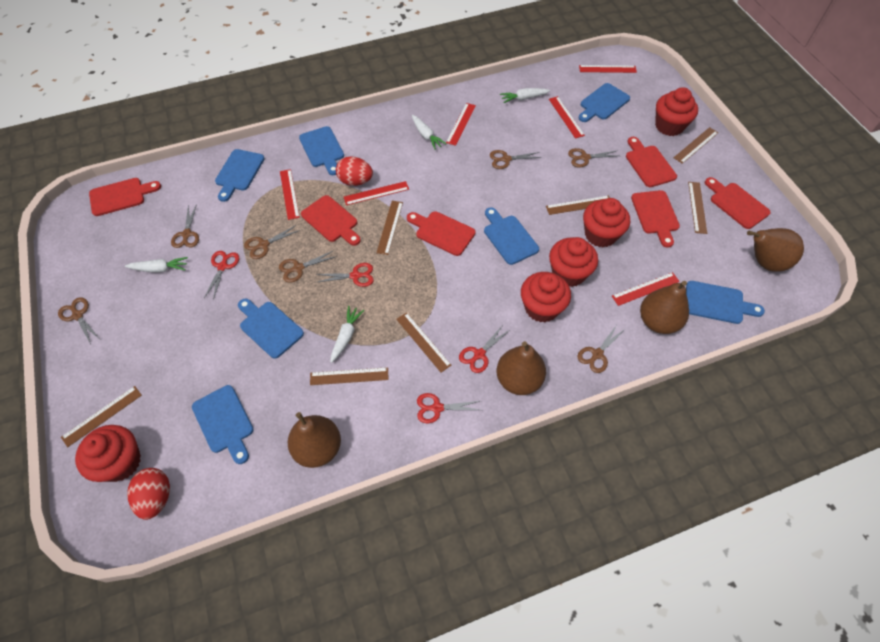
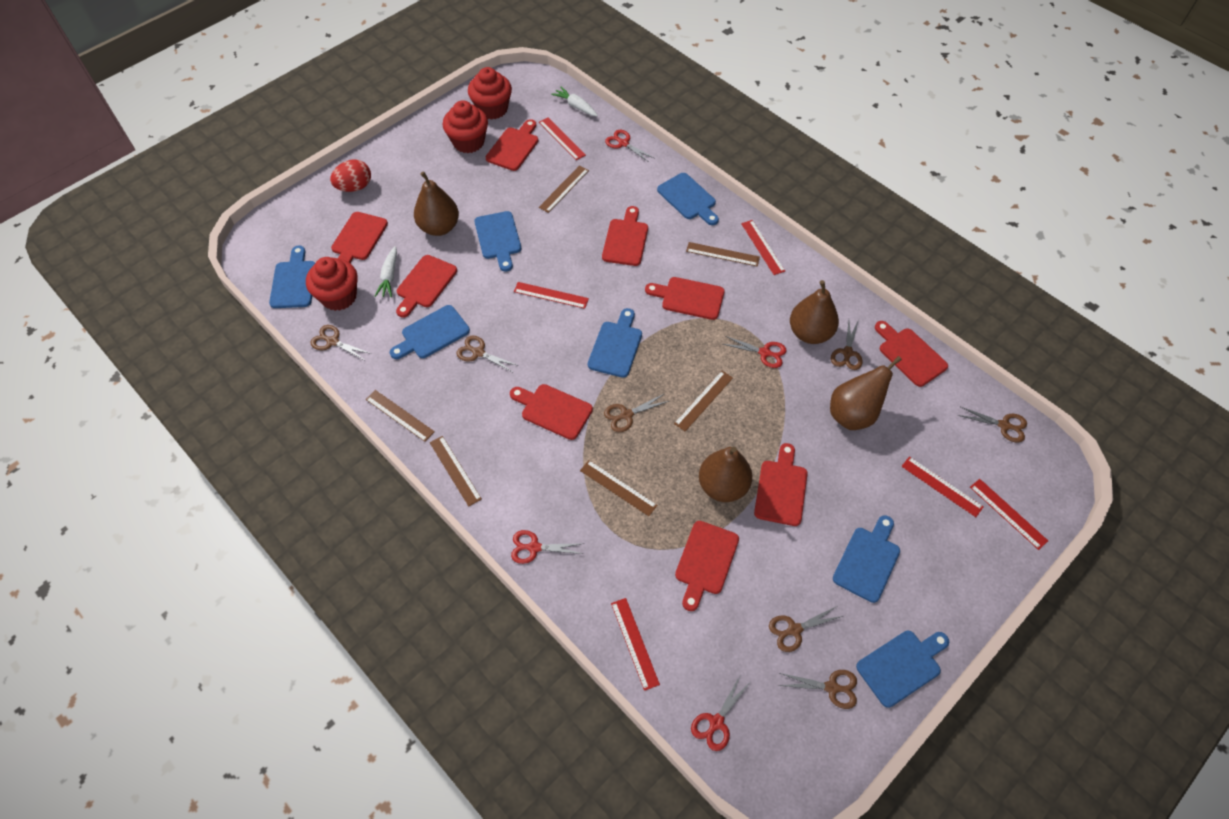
brown ruler: 7 -> 6
red cupcake: 5 -> 3
red cutting board: 6 -> 9
red egg: 2 -> 1
white carrot: 4 -> 2

